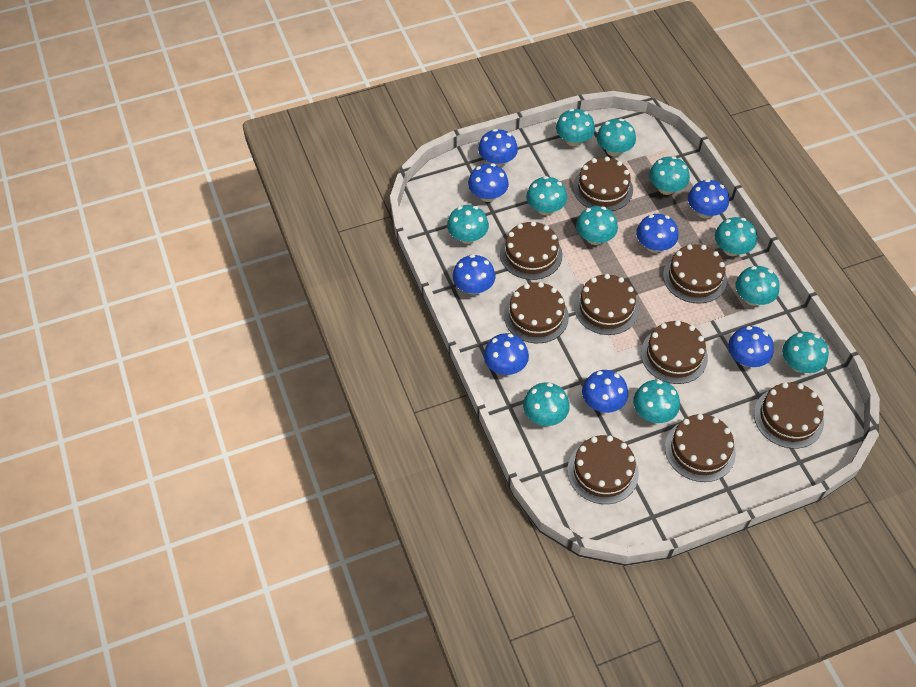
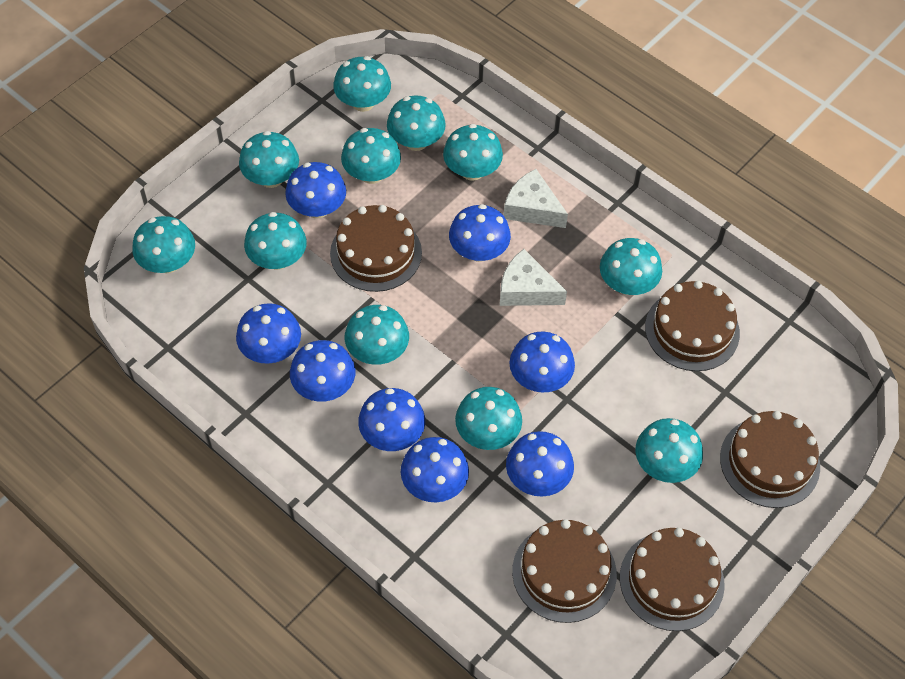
brown cake: 9 -> 5
white cheese: 0 -> 2

